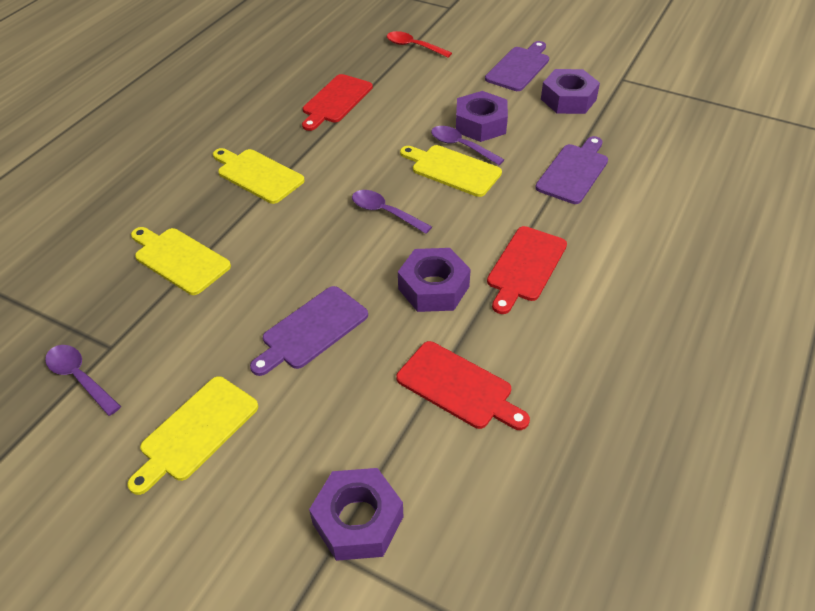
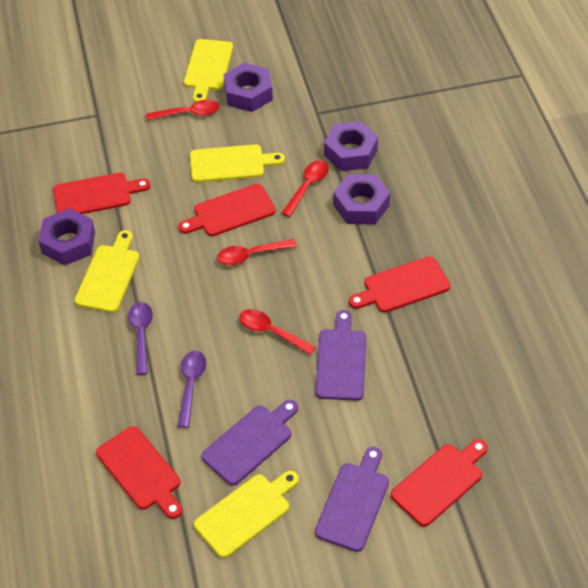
purple spoon: 3 -> 2
red cutting board: 3 -> 5
red spoon: 1 -> 4

